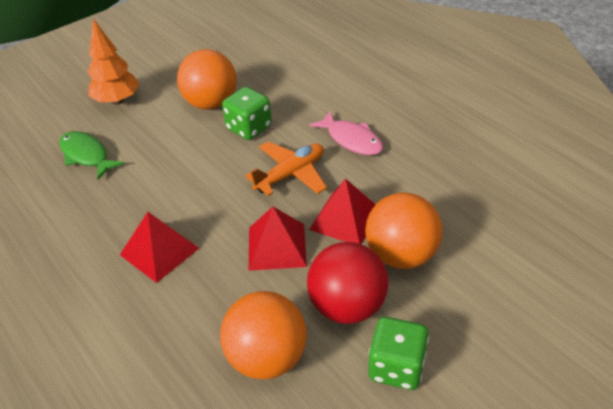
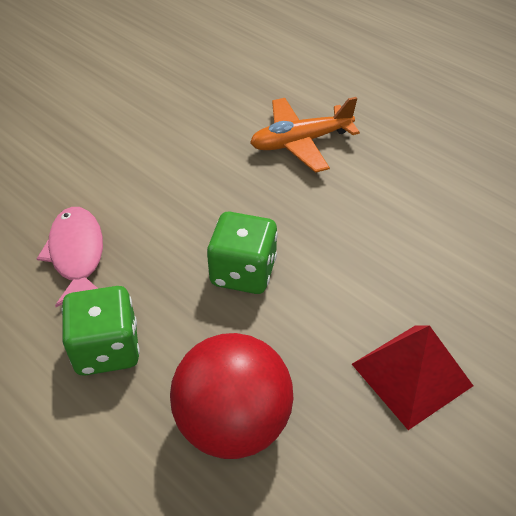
green fish: 1 -> 0
orange ball: 3 -> 0
orange tree: 1 -> 0
red pyramid: 3 -> 1

